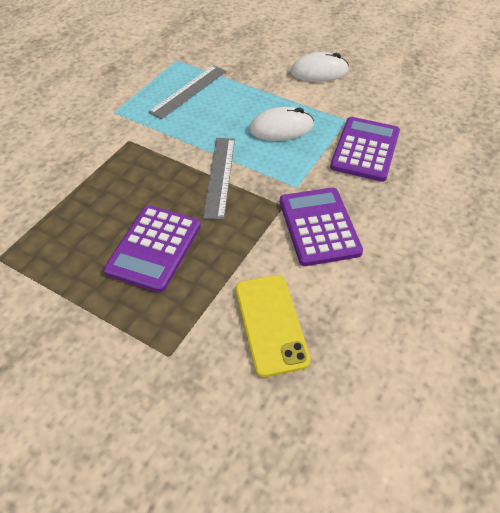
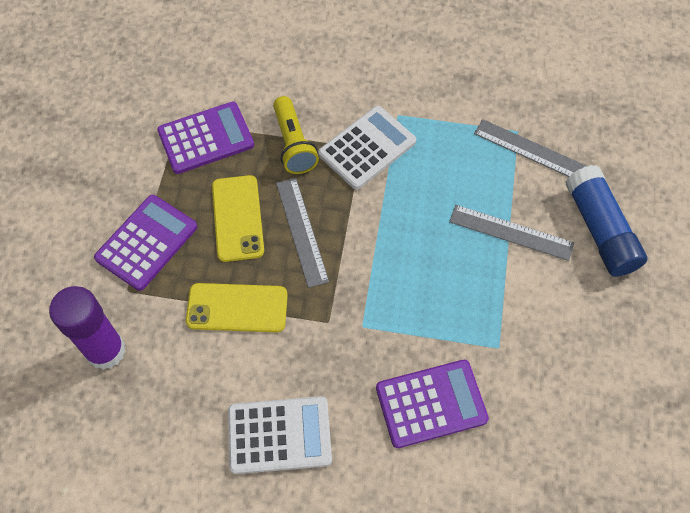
blue glue stick: 0 -> 1
grey ruler: 2 -> 3
purple glue stick: 0 -> 1
white calculator: 0 -> 2
white mouse: 2 -> 0
yellow flashlight: 0 -> 1
yellow phone: 1 -> 2

